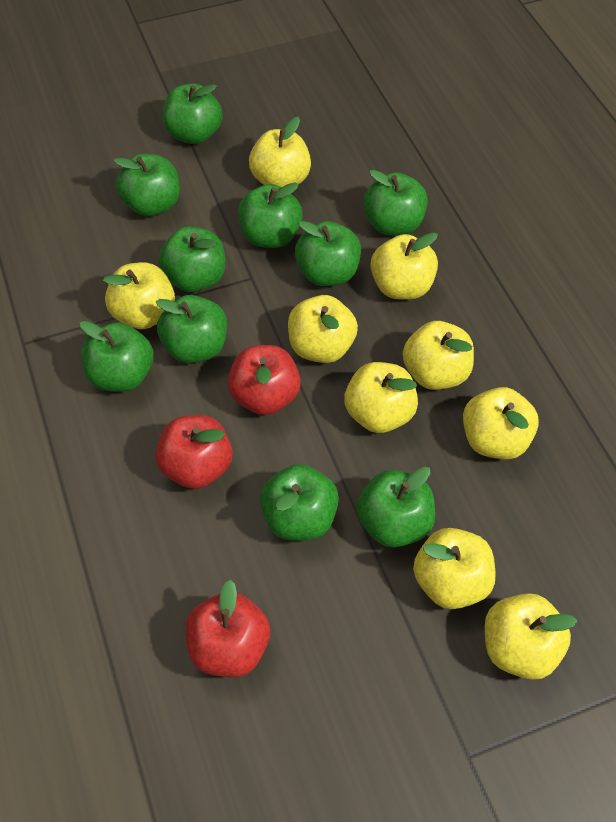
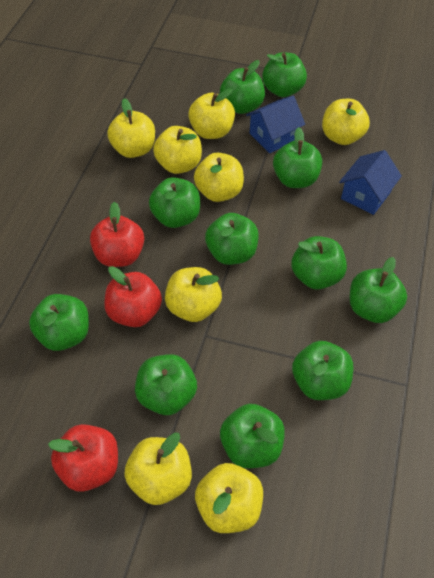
blue house: 0 -> 2
green apple: 10 -> 11
yellow apple: 9 -> 8

